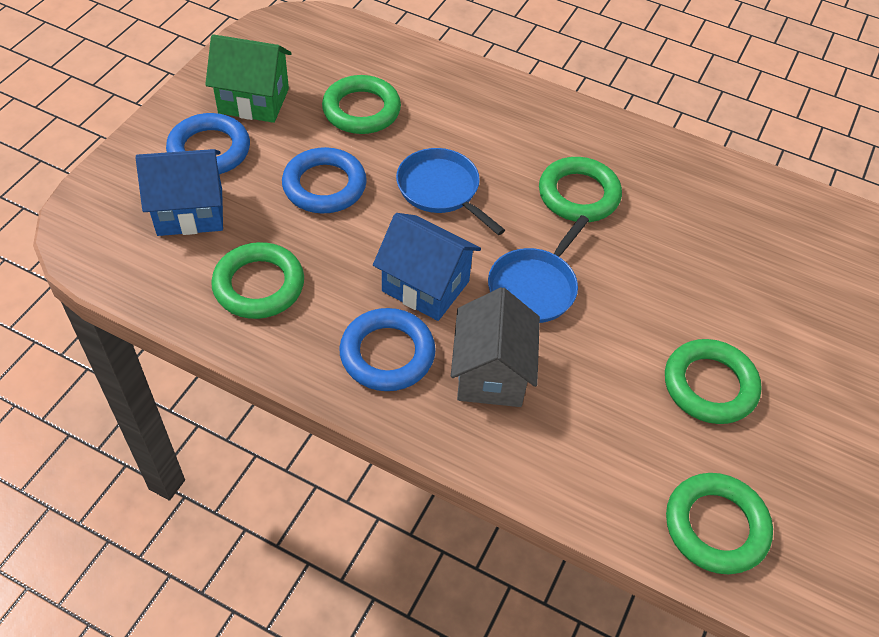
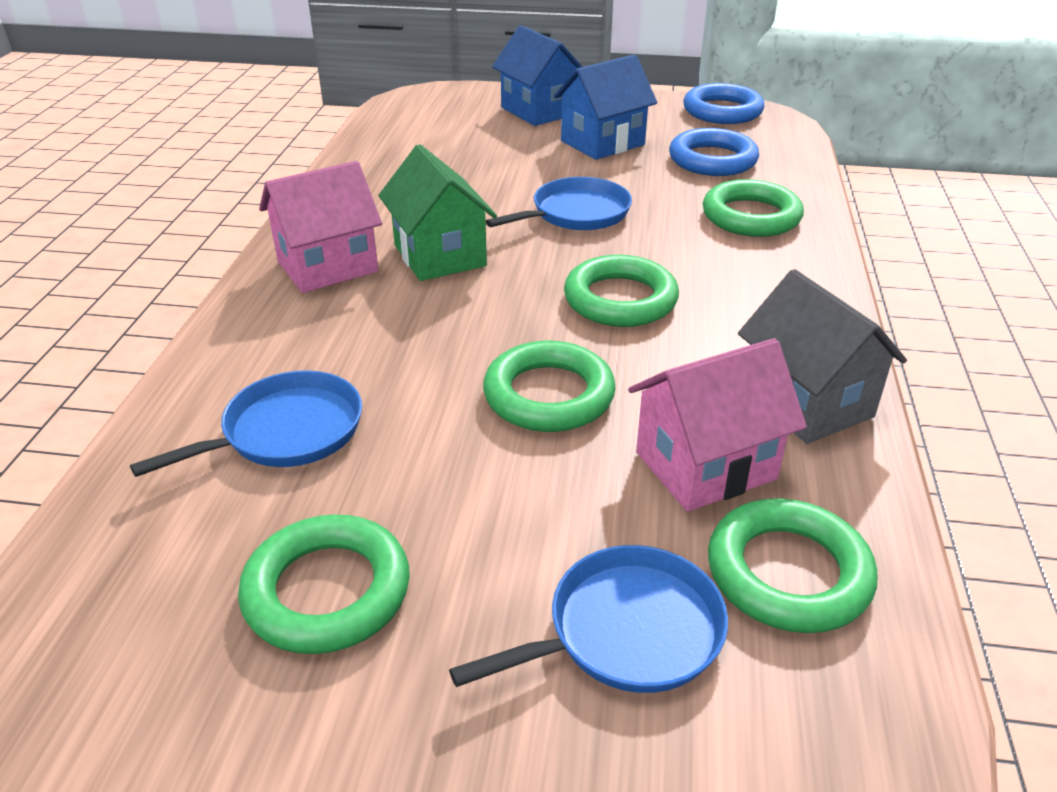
blue pan: 2 -> 3
blue ring: 3 -> 2
pink house: 0 -> 2

